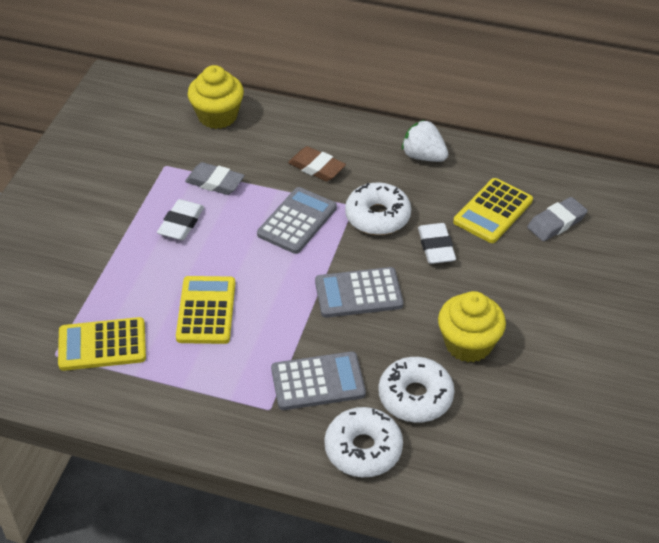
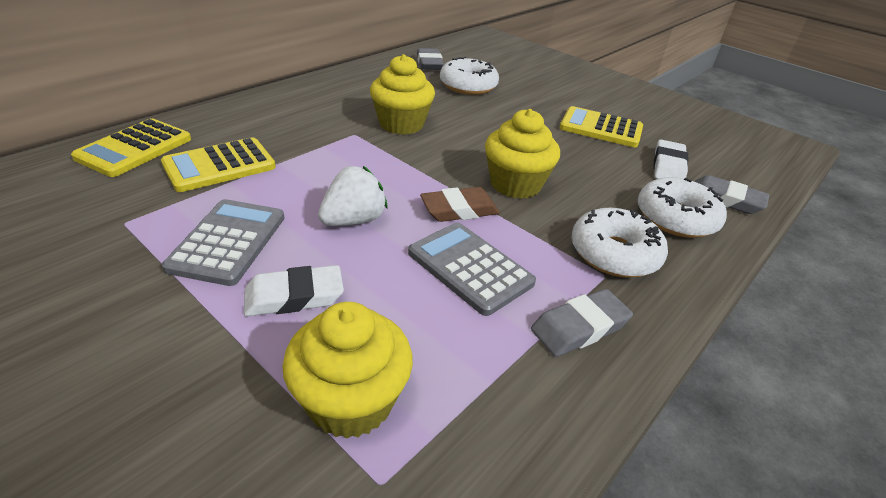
grey calculator: 3 -> 2
grey eraser: 2 -> 3
yellow cupcake: 2 -> 3

